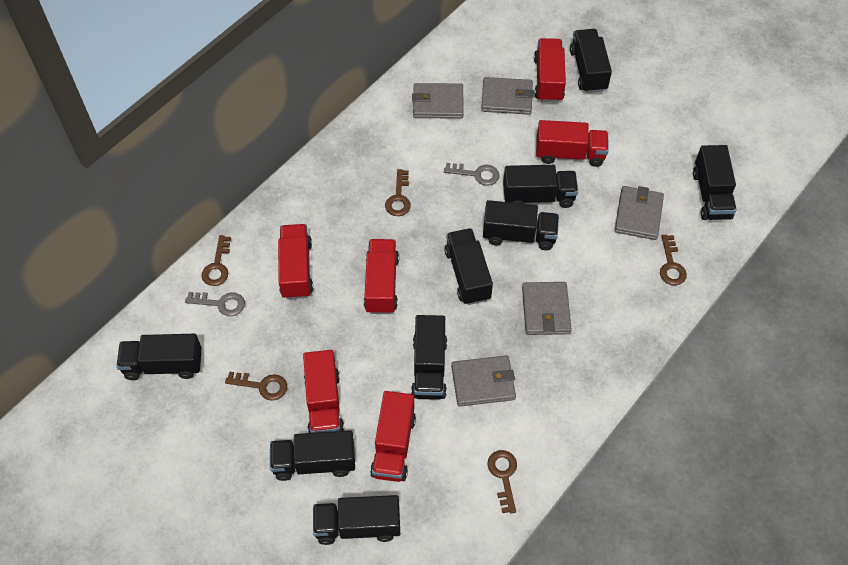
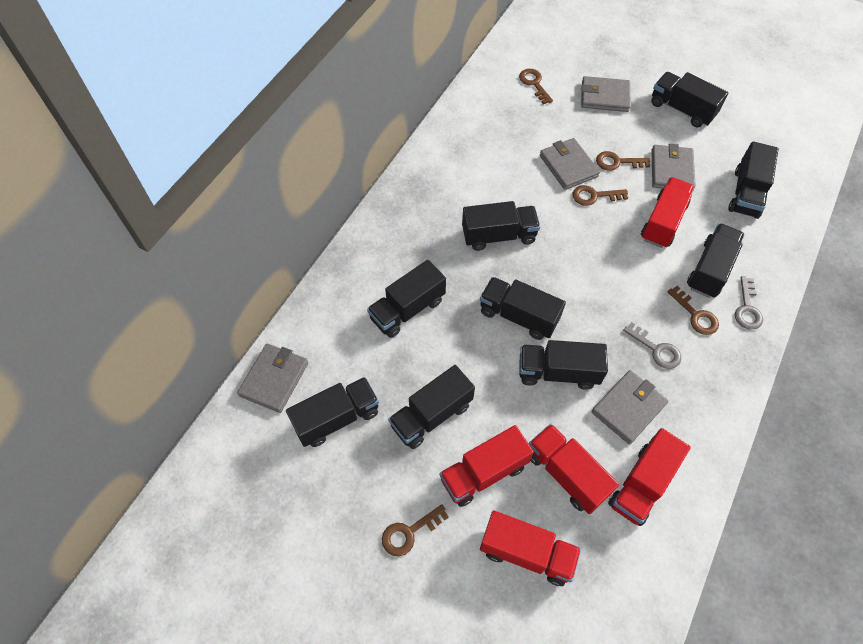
red truck: 6 -> 5

